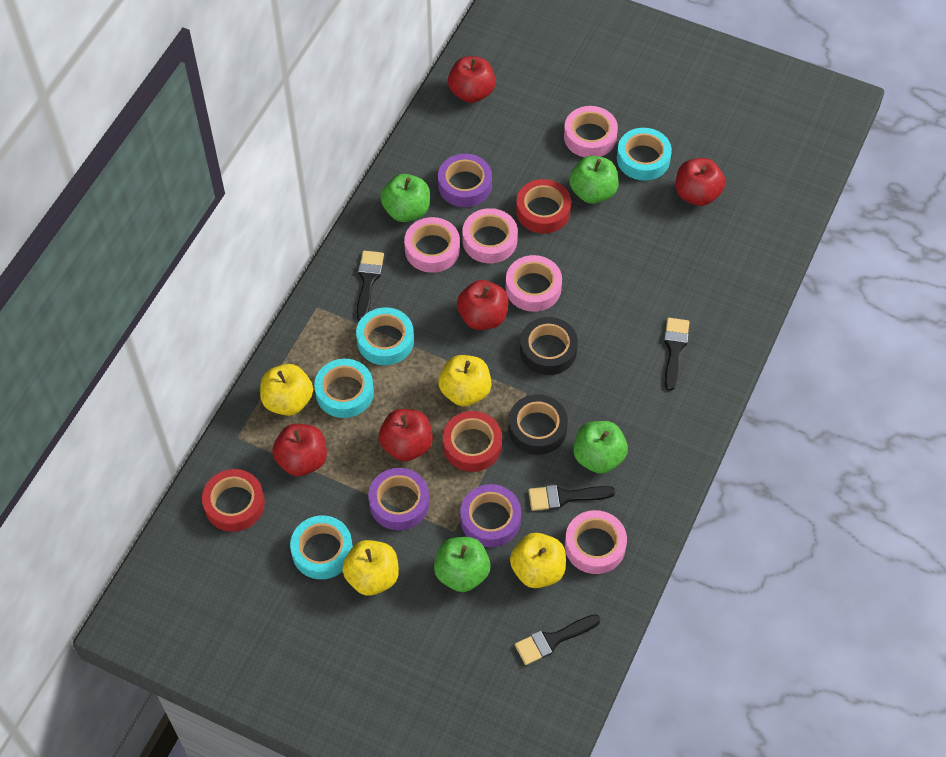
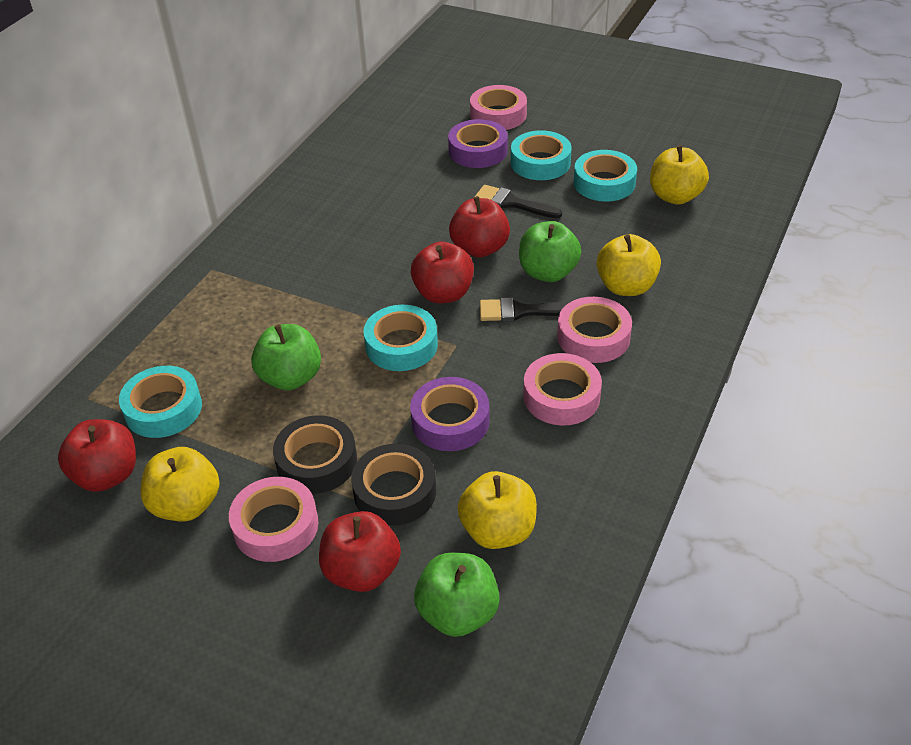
black brush: 4 -> 2
green apple: 4 -> 3
pink tape: 5 -> 4
purple tape: 3 -> 2
red apple: 5 -> 4
red tape: 3 -> 0

